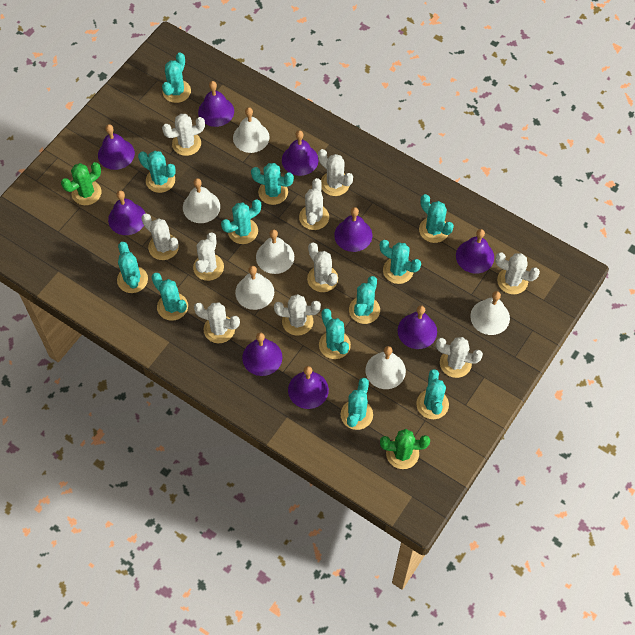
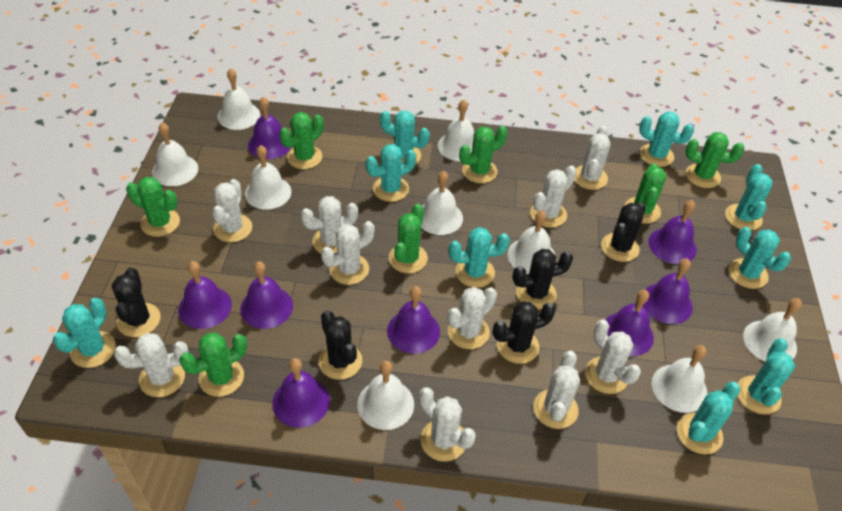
black cactus: 0 -> 5
green cactus: 2 -> 7
purple bell: 9 -> 8
turquoise cactus: 12 -> 9
white bell: 6 -> 9

